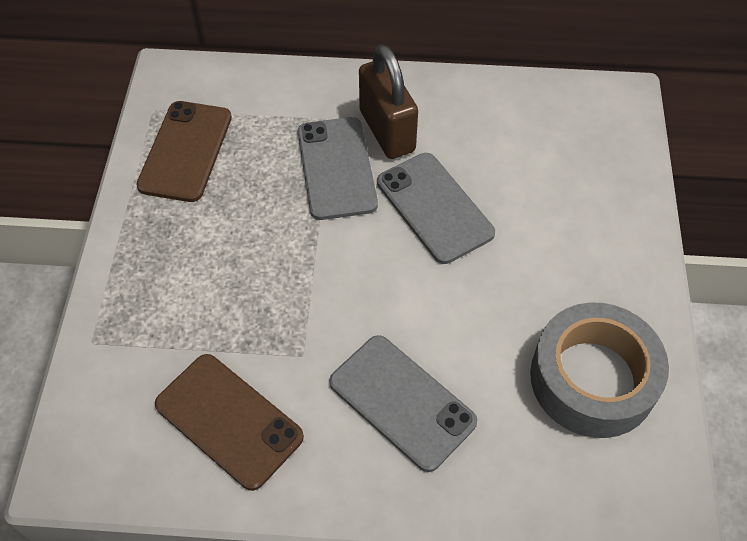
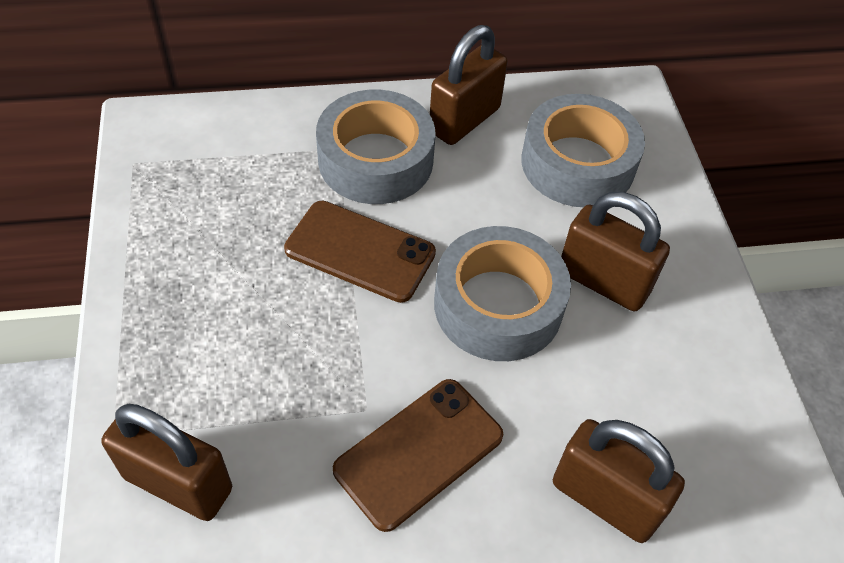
brown padlock: 1 -> 4
grey phone: 3 -> 0
grey tape: 1 -> 3

